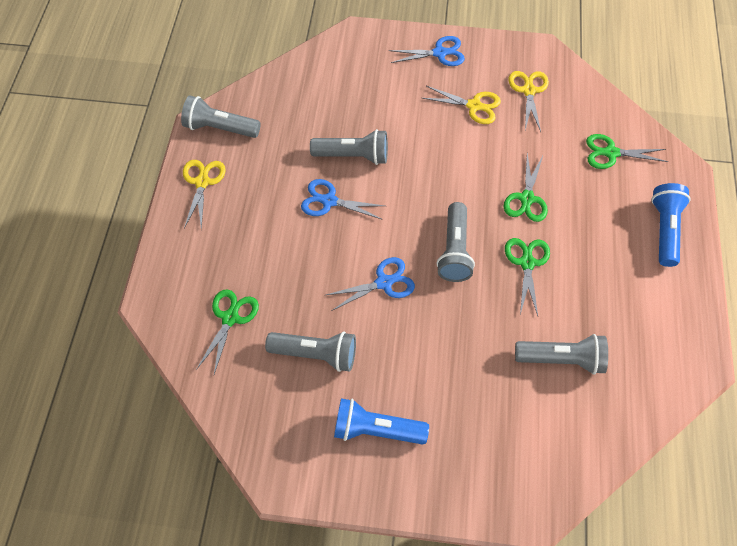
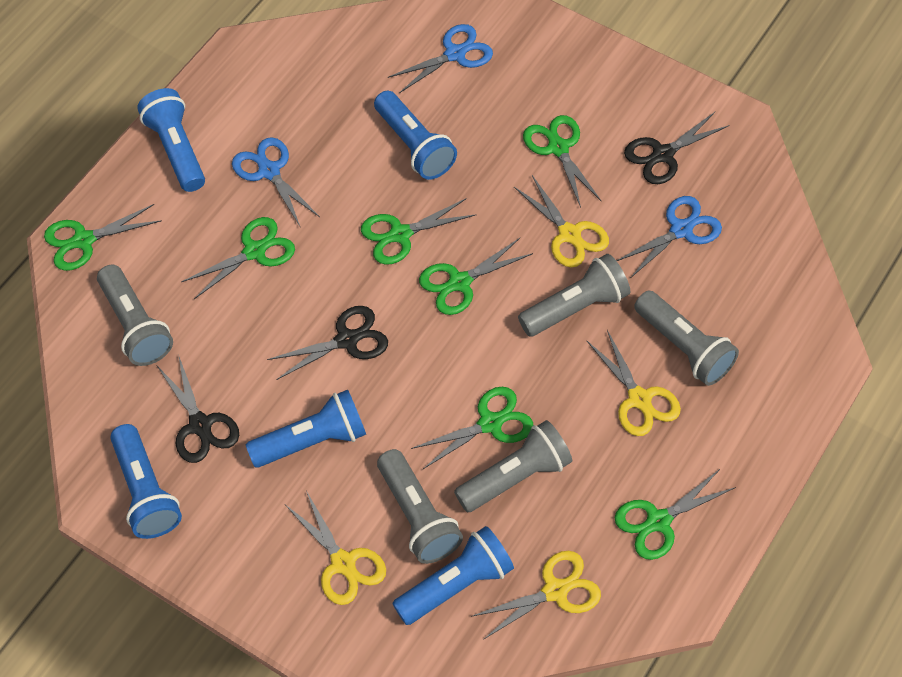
black scissors: 0 -> 3
blue flashlight: 2 -> 5
green scissors: 4 -> 7
yellow scissors: 3 -> 4

